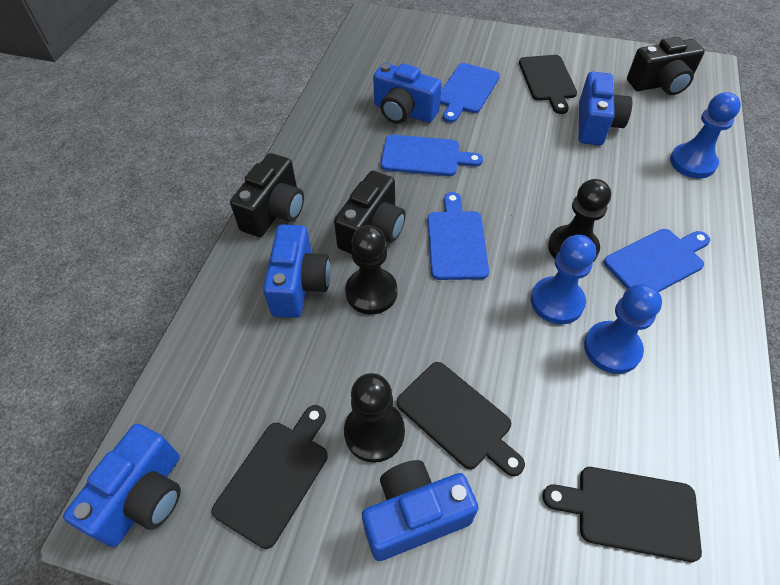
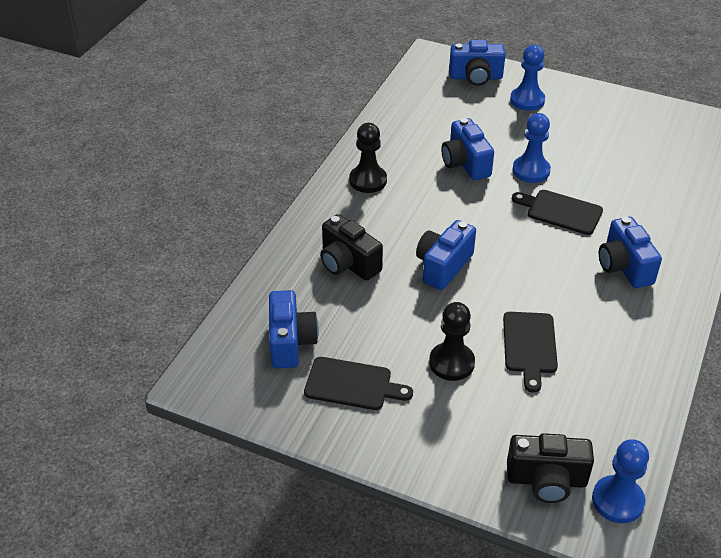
black camera: 3 -> 2
black cutting board: 4 -> 3
black pawn: 3 -> 2
blue cutting board: 4 -> 0

